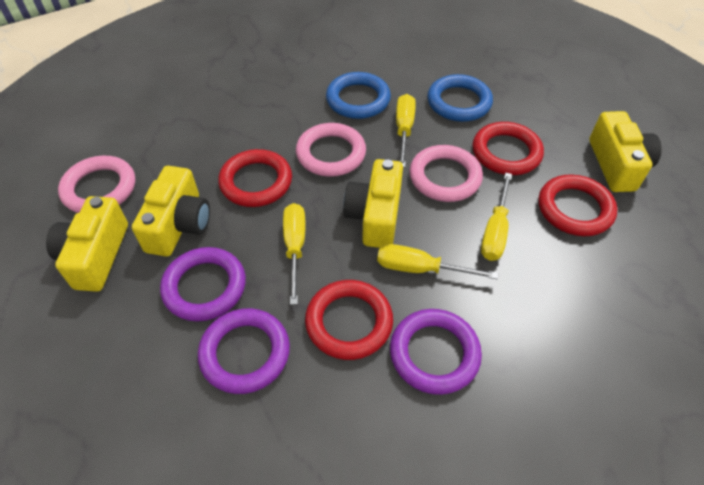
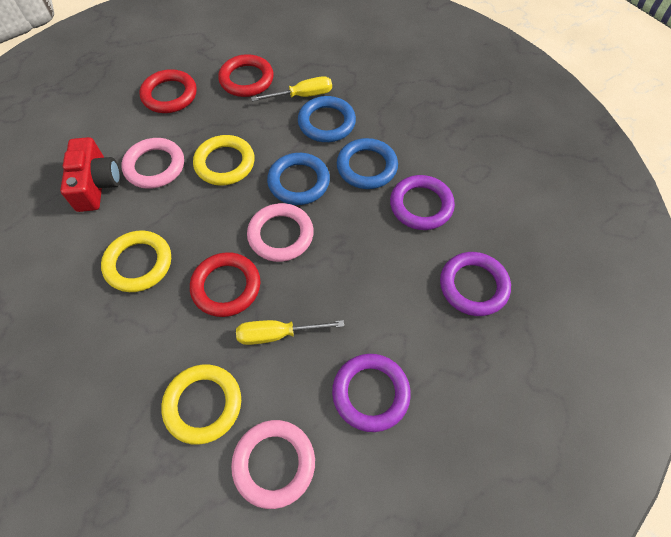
blue ring: 2 -> 3
red camera: 0 -> 1
red ring: 4 -> 3
yellow camera: 4 -> 0
yellow ring: 0 -> 3
yellow screwdriver: 4 -> 2

